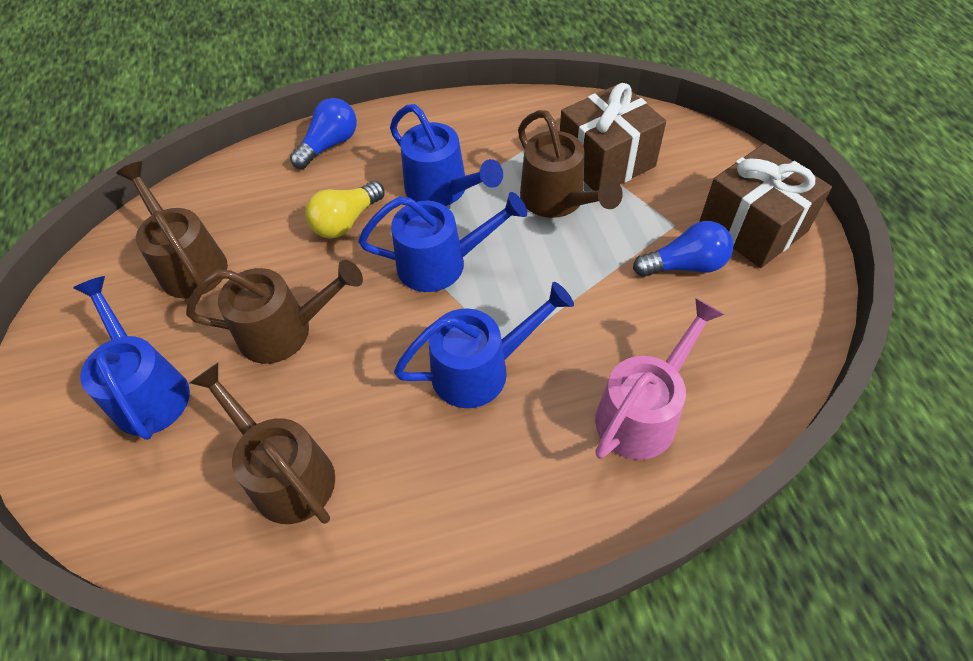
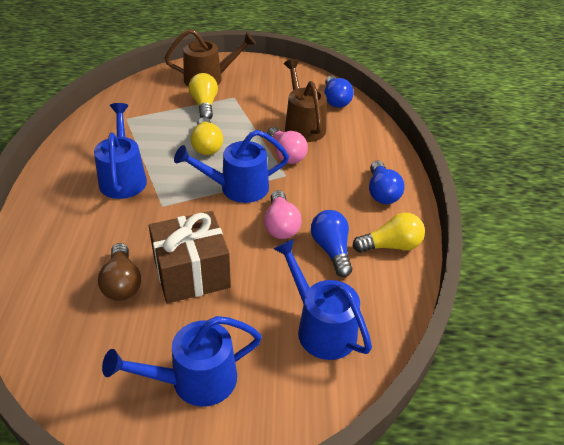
blue light bulb: 2 -> 3
brown gift: 2 -> 1
brown light bulb: 0 -> 1
brown watering can: 4 -> 2
pink light bulb: 0 -> 2
pink watering can: 1 -> 0
yellow light bulb: 1 -> 3

